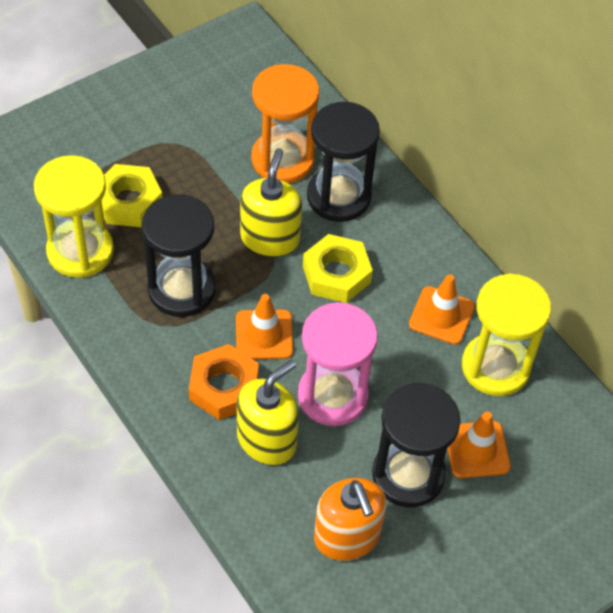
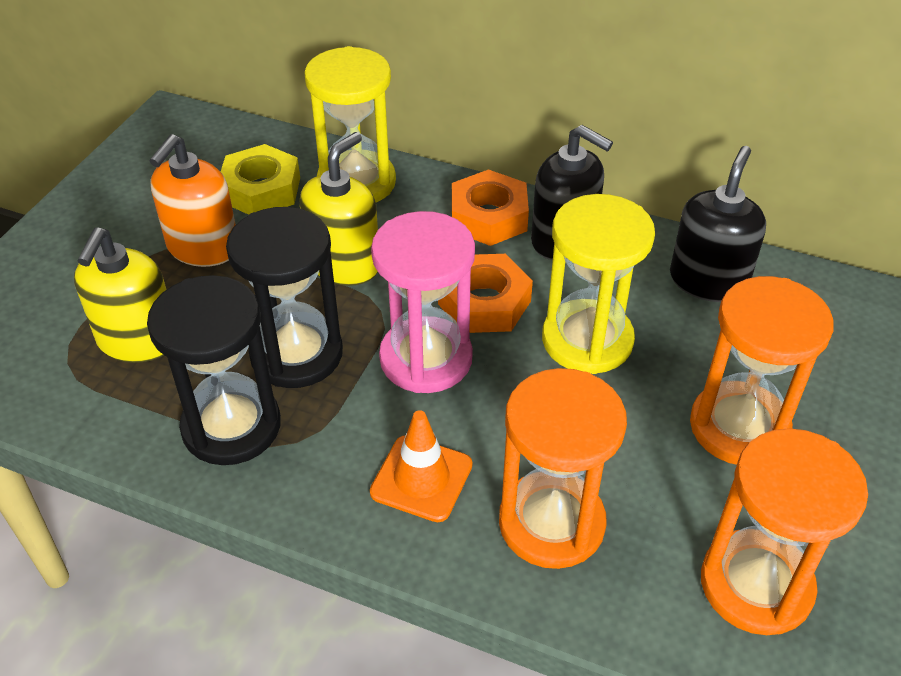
black hourglass: 3 -> 2
black soap dispenser: 0 -> 2
orange hourglass: 1 -> 3
orange nut: 1 -> 2
orange traffic cone: 3 -> 1
yellow nut: 2 -> 1

